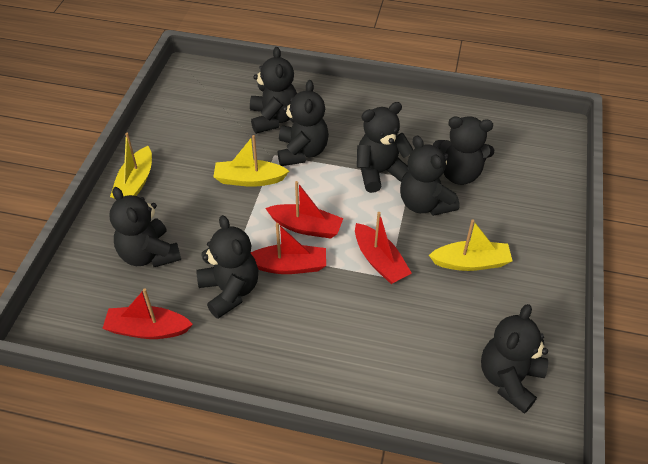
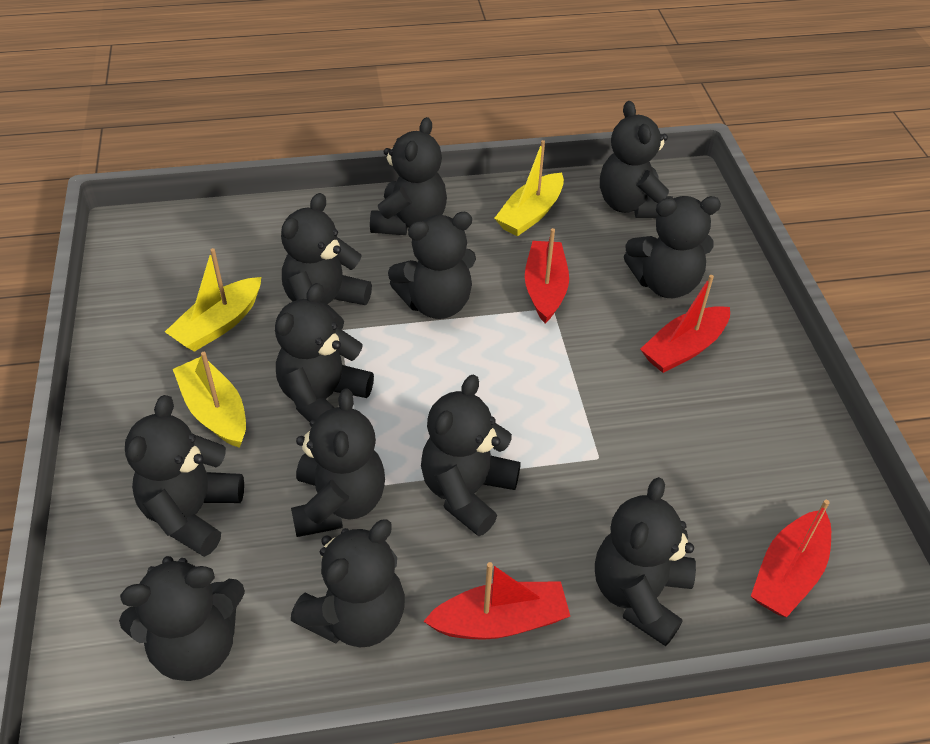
black teddy bear: 8 -> 12

